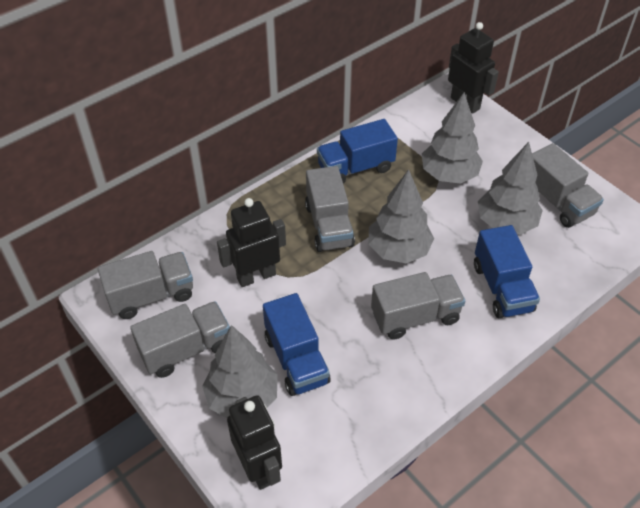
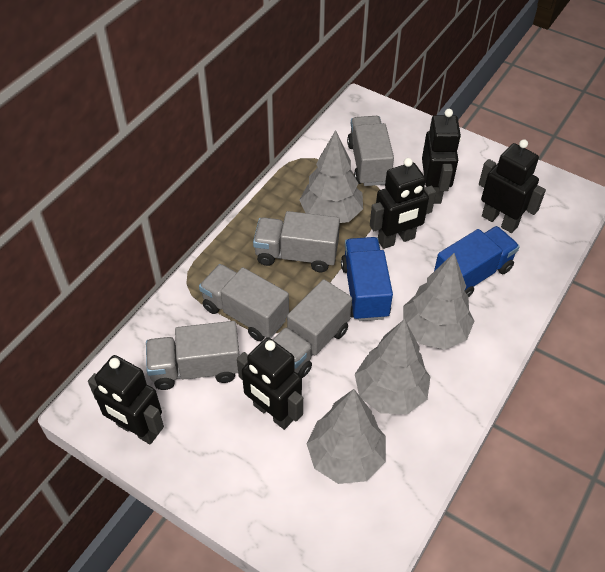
black robot: 3 -> 5
blue truck: 3 -> 2

